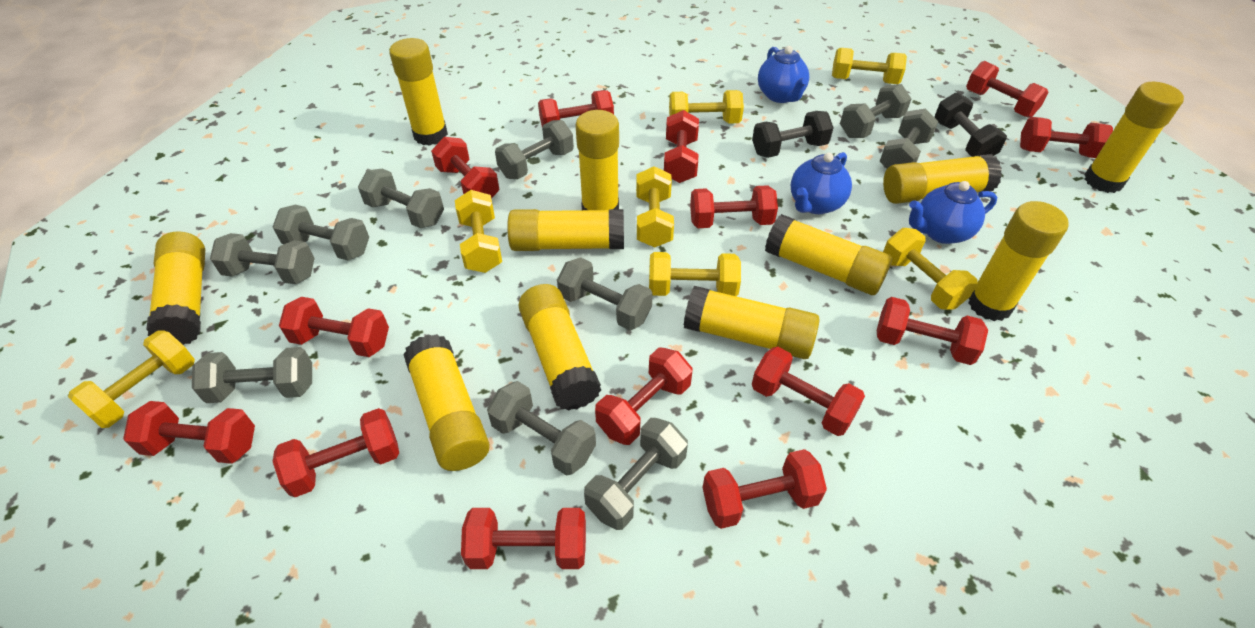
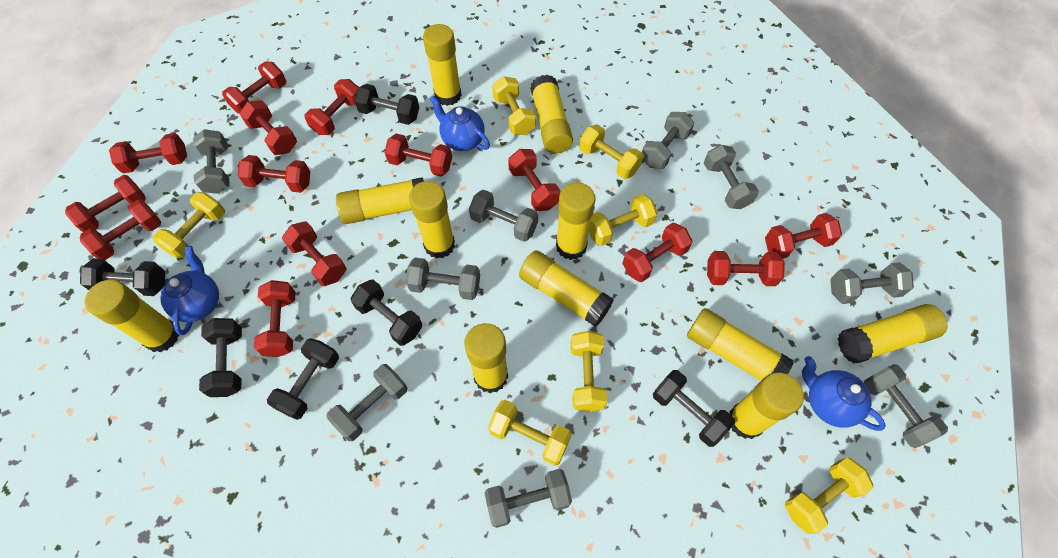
black dumbbell: 2 -> 6
grey dumbbell: 10 -> 9

